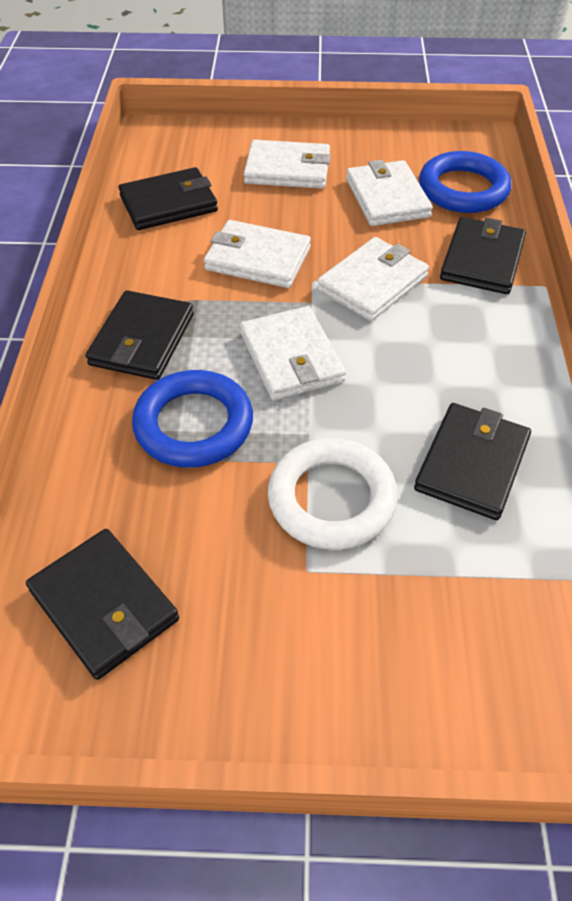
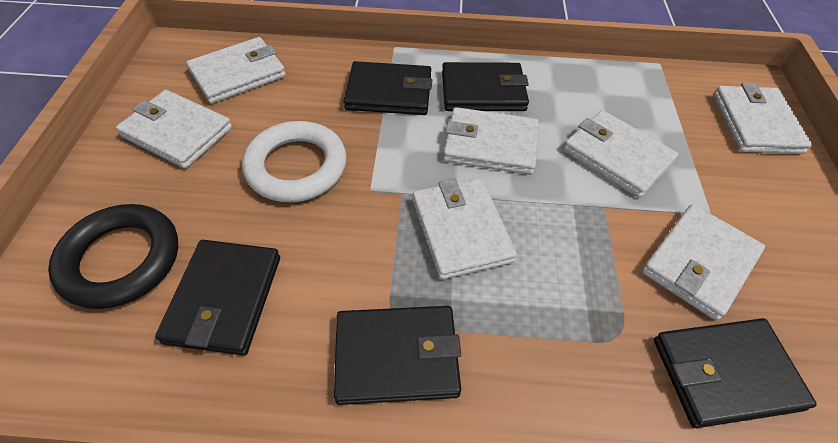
black ring: 0 -> 1
blue ring: 2 -> 0
white wallet: 5 -> 7

